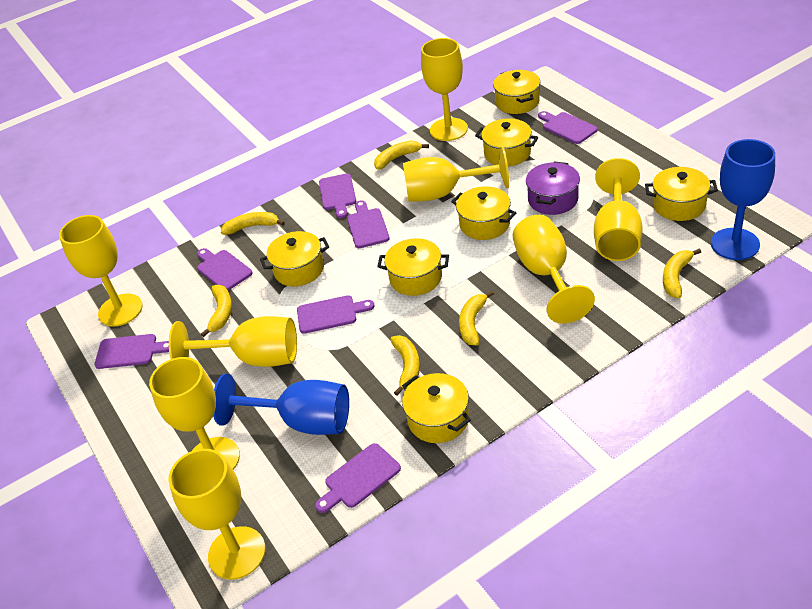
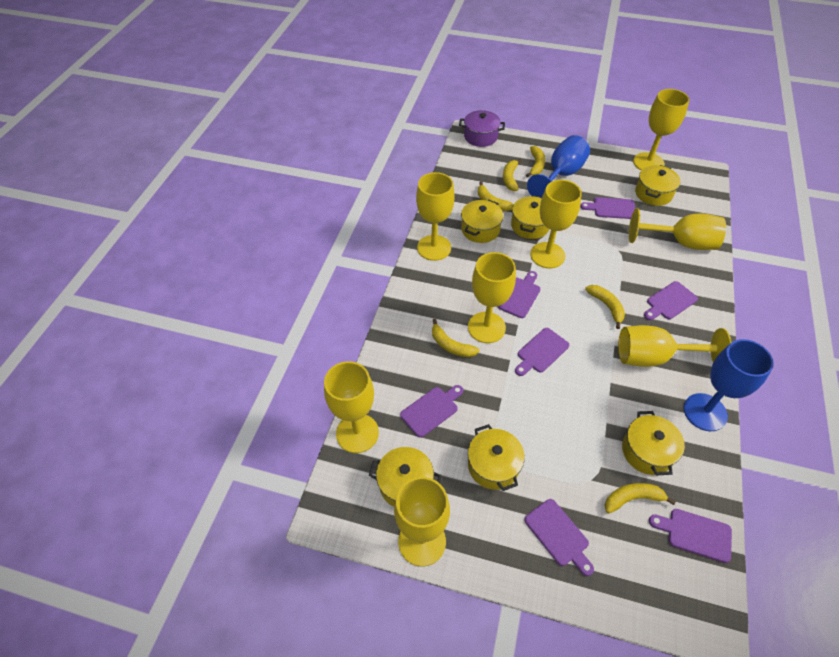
yellow pot: 7 -> 6

